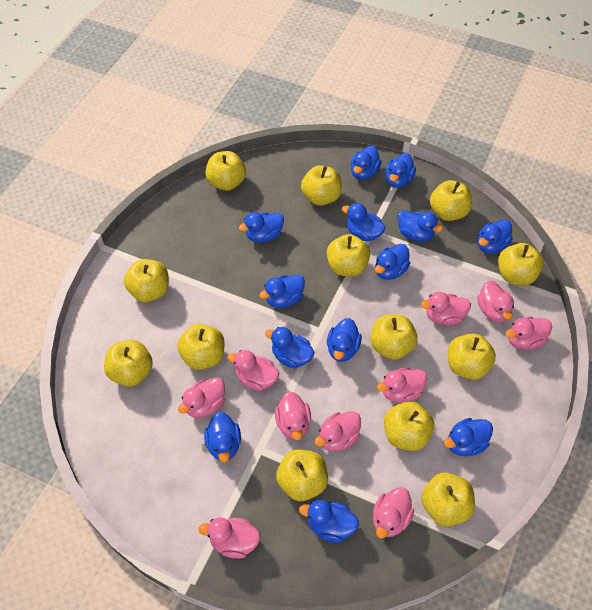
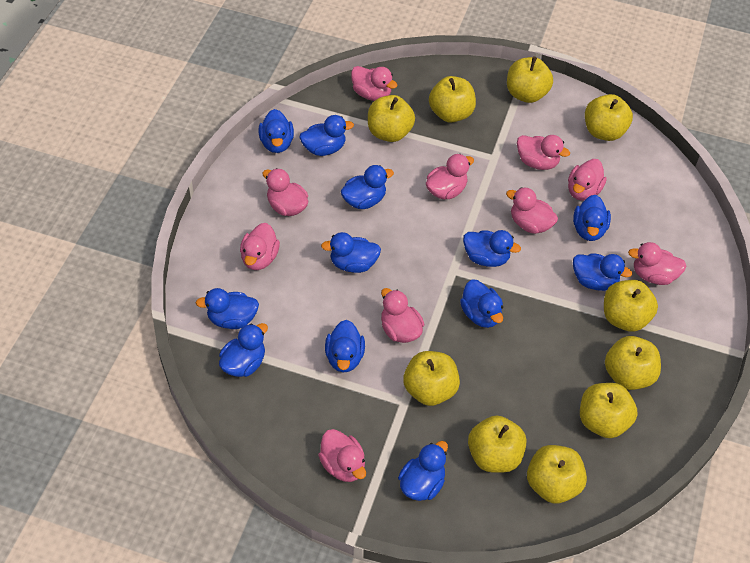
blue duck: 13 -> 12
yellow apple: 13 -> 10

